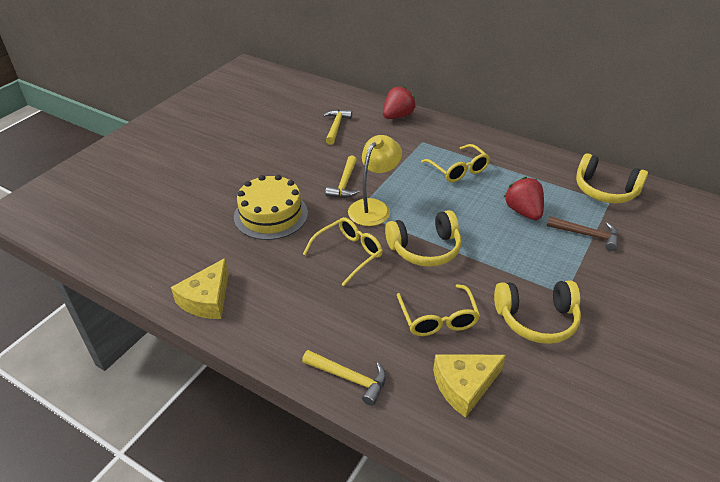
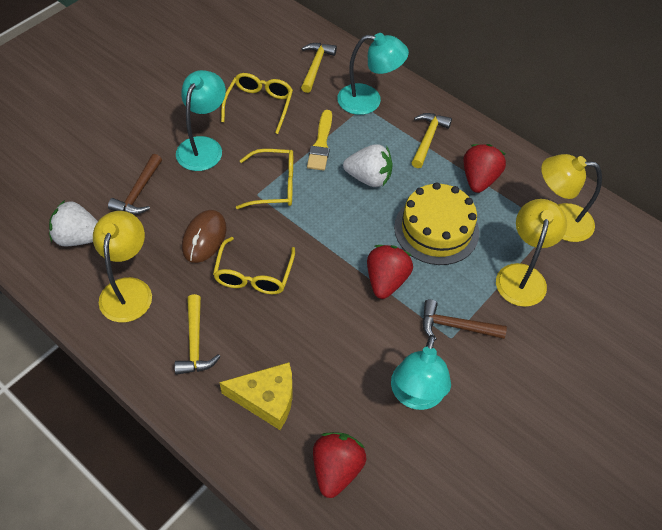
brown hammer: 1 -> 2
brown mouse: 0 -> 1
red strawberry: 2 -> 3
turquoise lamp: 0 -> 3
white strawberry: 0 -> 2
yellow brush: 0 -> 1
yellow cheese: 2 -> 1
yellow headphones: 3 -> 0
yellow lamp: 1 -> 3

